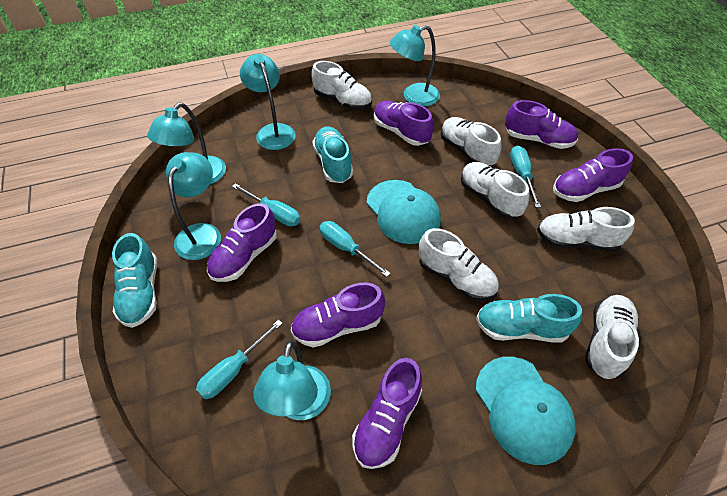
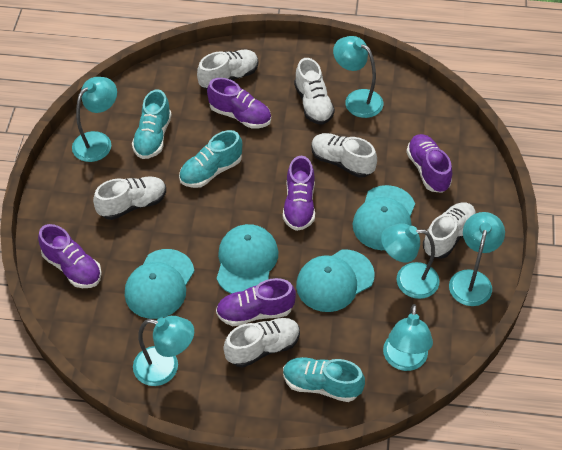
purple shoe: 6 -> 5
turquoise cap: 2 -> 4
turquoise lamp: 5 -> 6
turquoise screwdriver: 4 -> 0

